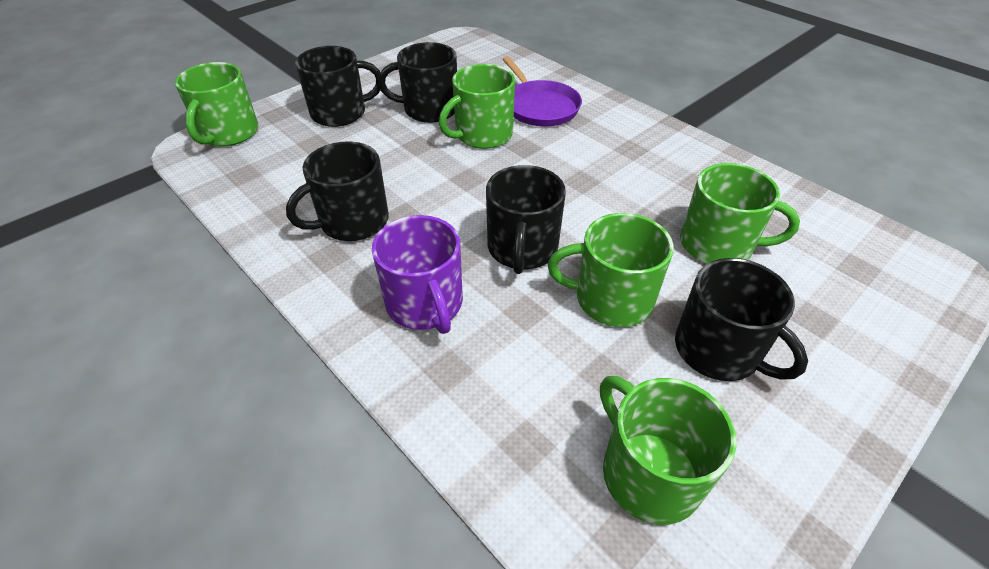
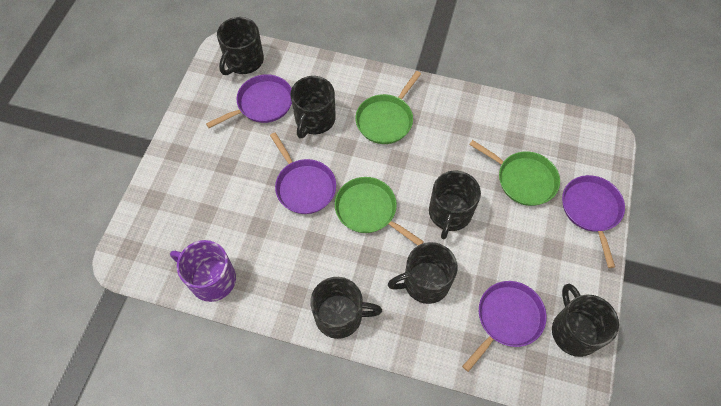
black mug: 5 -> 6
green mug: 5 -> 0
green pan: 0 -> 3
purple pan: 1 -> 4

